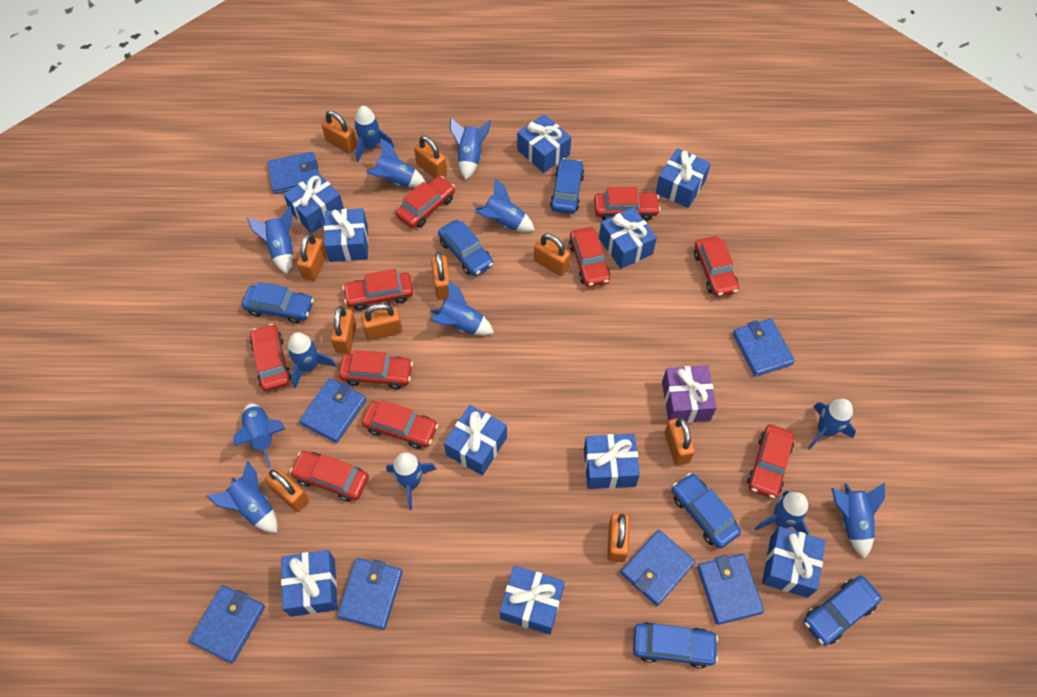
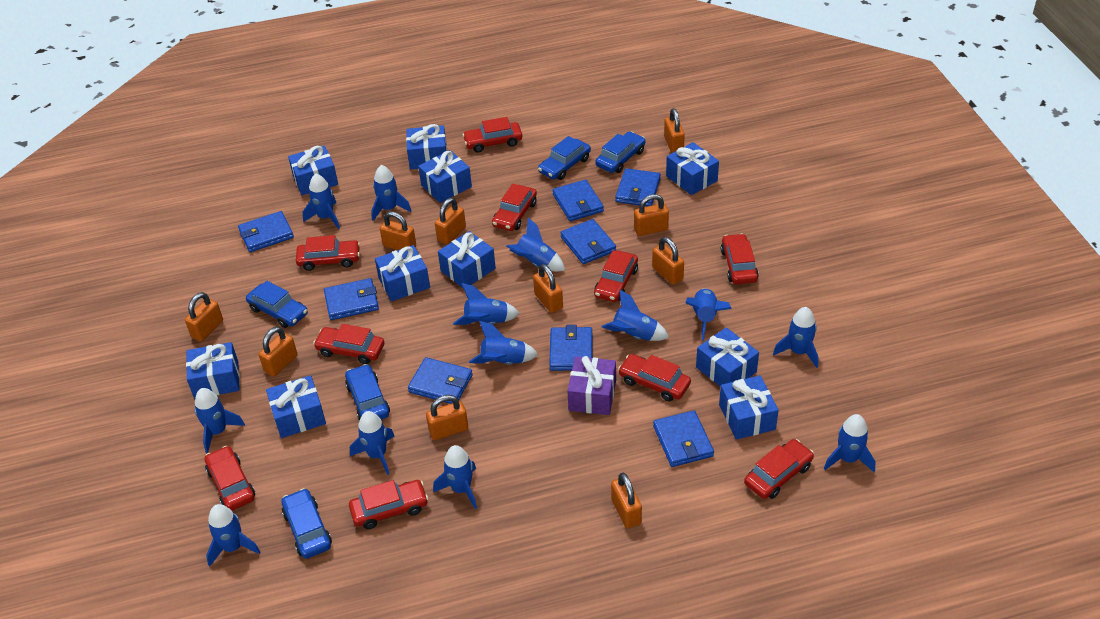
blue car: 6 -> 5
blue wallet: 7 -> 8

